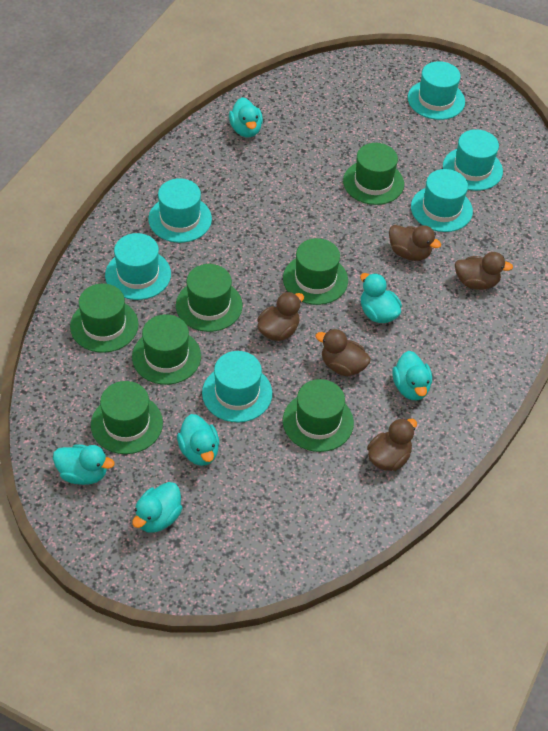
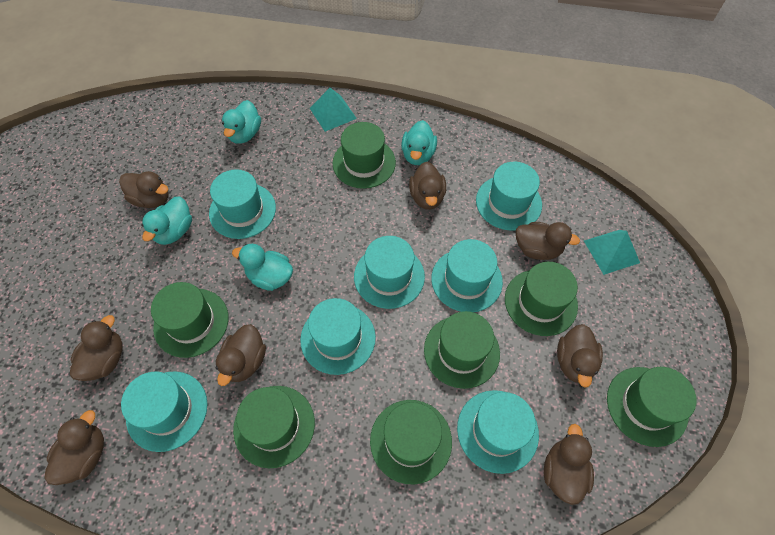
brown duck: 5 -> 8
turquoise duck: 6 -> 4
turquoise hat: 6 -> 7
turquoise pyramid: 0 -> 2

